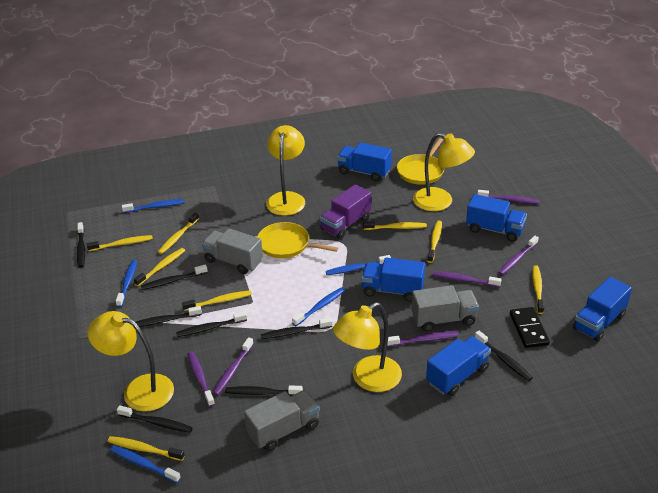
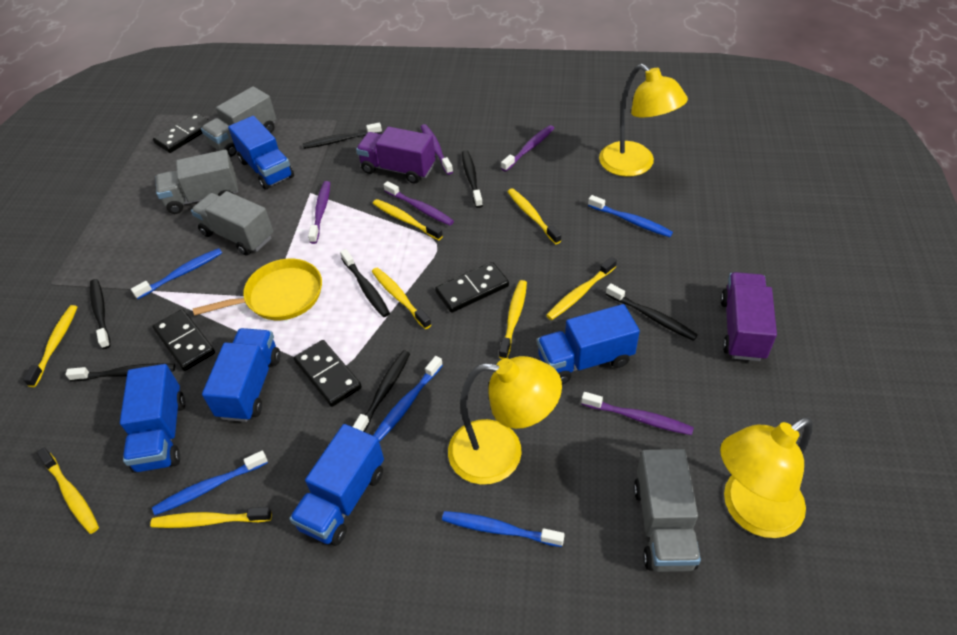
black domino: 1 -> 4
black toothbrush: 8 -> 7
grey truck: 3 -> 4
purple toothbrush: 6 -> 5
purple truck: 1 -> 2
yellow lamp: 4 -> 3
yellow pan: 2 -> 1

